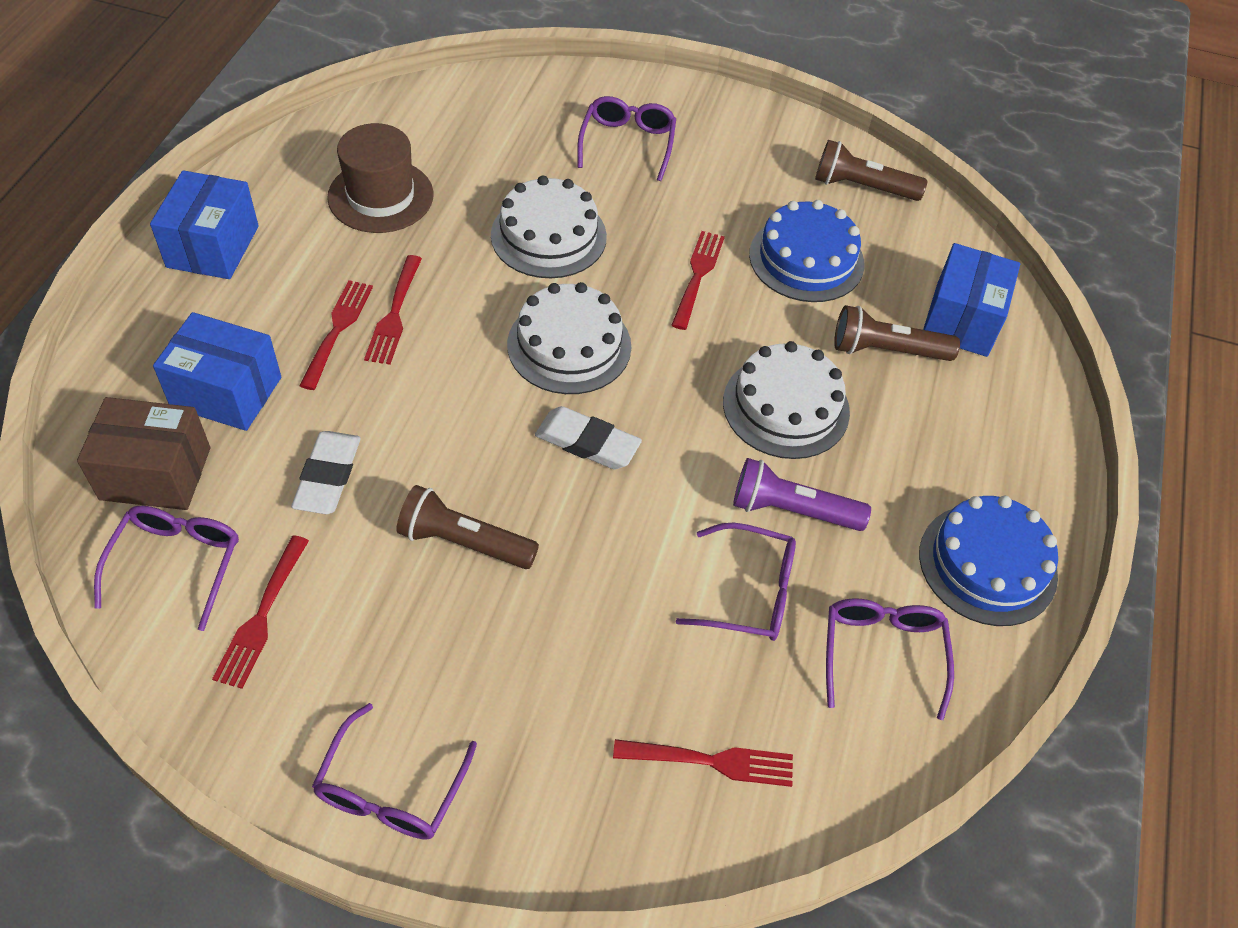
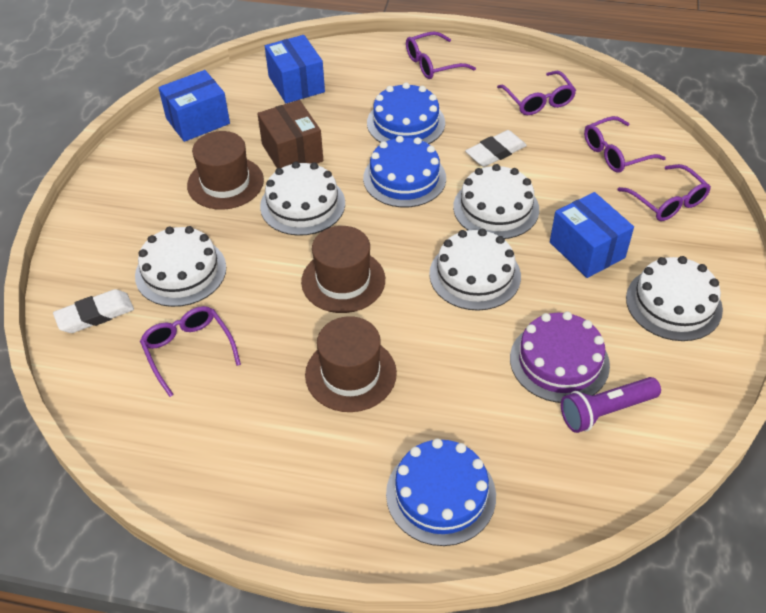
blue cake: 2 -> 3
brown flashlight: 3 -> 0
brown hat: 1 -> 3
purple cake: 0 -> 1
red fork: 5 -> 0
white cake: 3 -> 5

